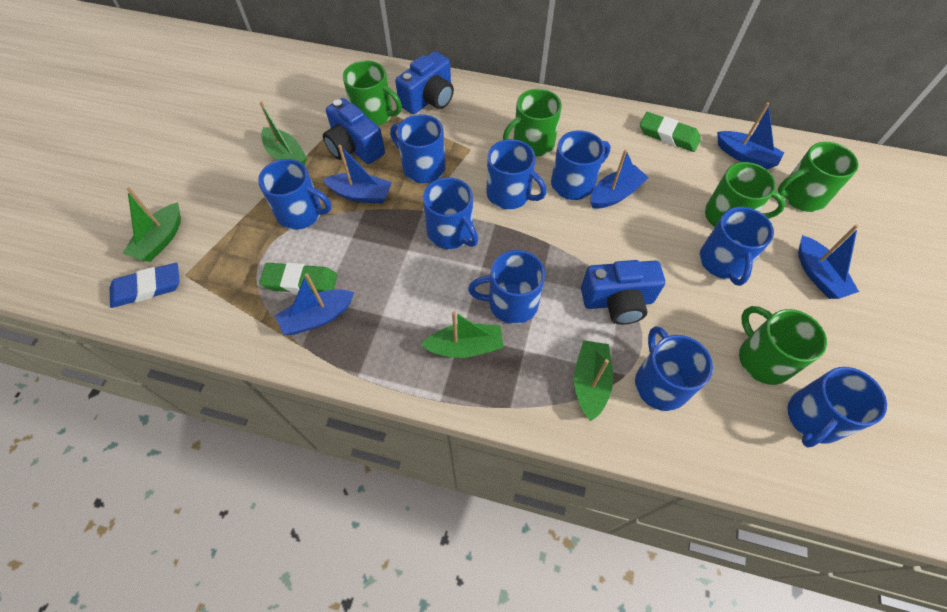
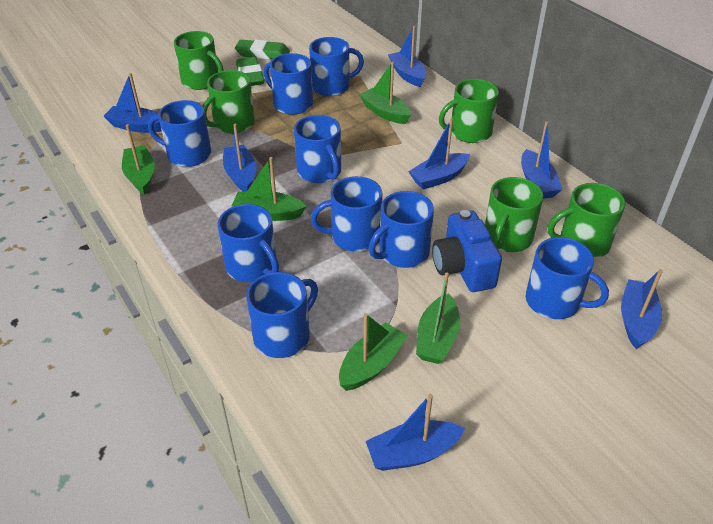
blue boat: 5 -> 7
blue camera: 3 -> 1
blue eraser: 1 -> 0
green boat: 4 -> 5

